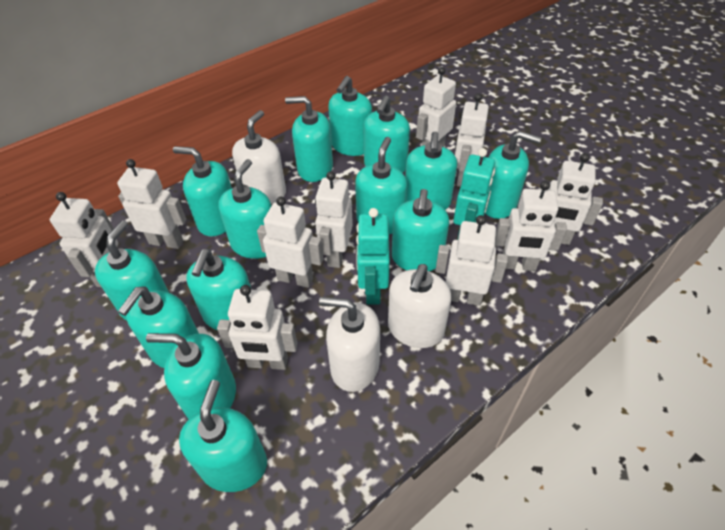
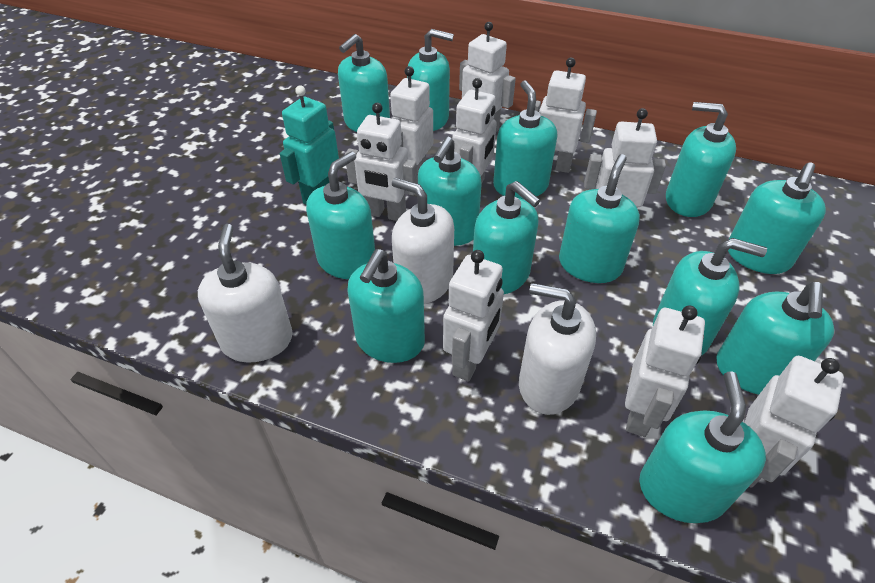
turquoise robot: 2 -> 1
turquoise soap dispenser: 14 -> 13
white robot: 10 -> 9

